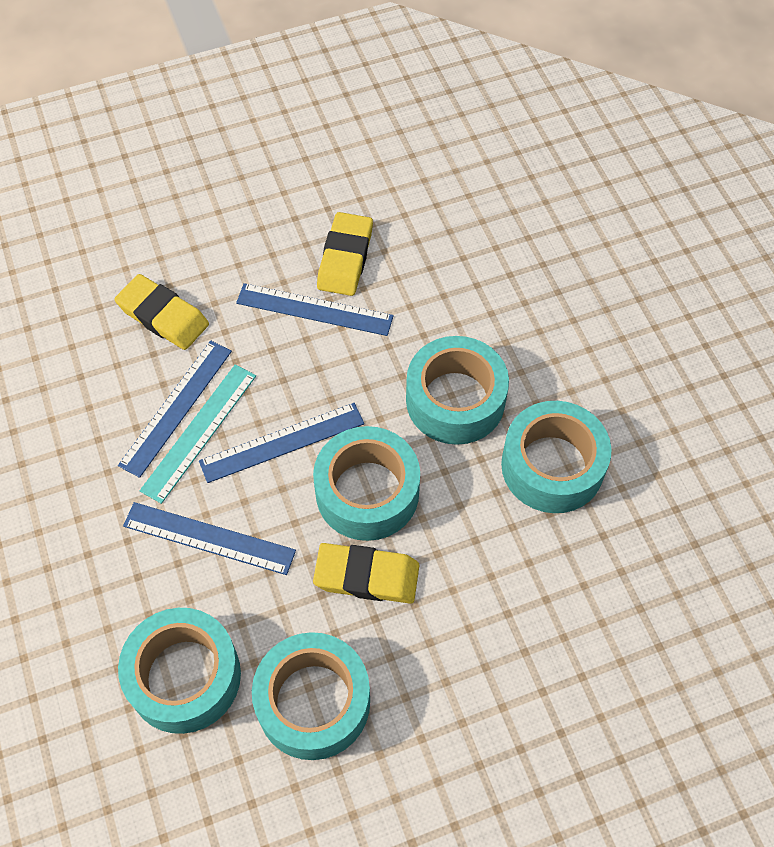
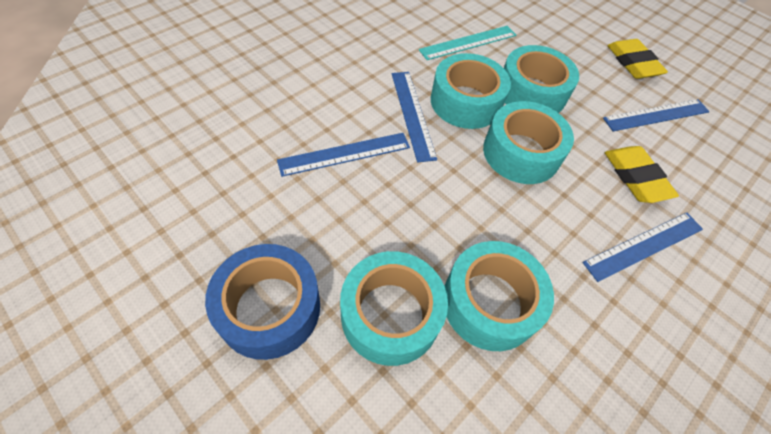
blue tape: 0 -> 1
yellow eraser: 3 -> 2

